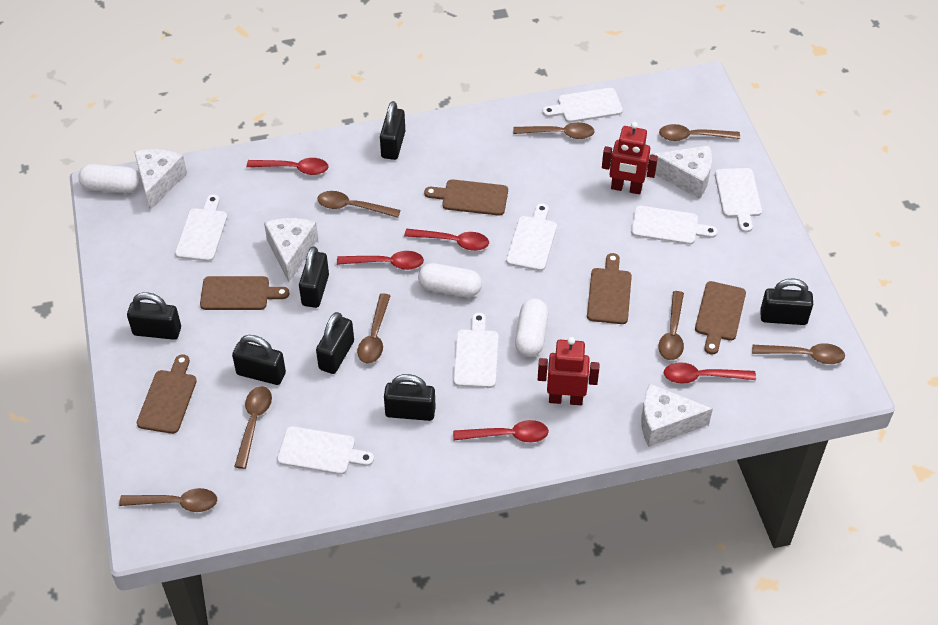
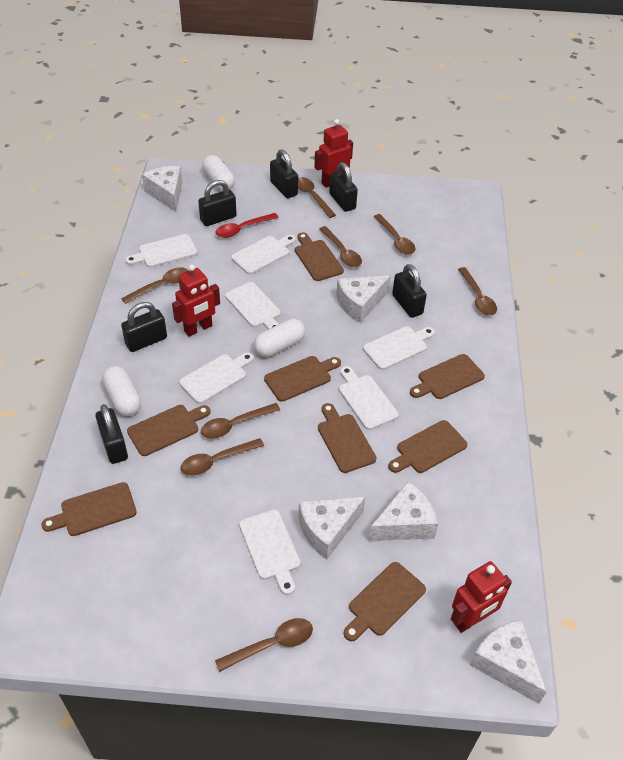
black padlock: 7 -> 6
brown cutting board: 5 -> 8
red robot: 2 -> 3
red spoon: 5 -> 1
white cheese: 4 -> 5

